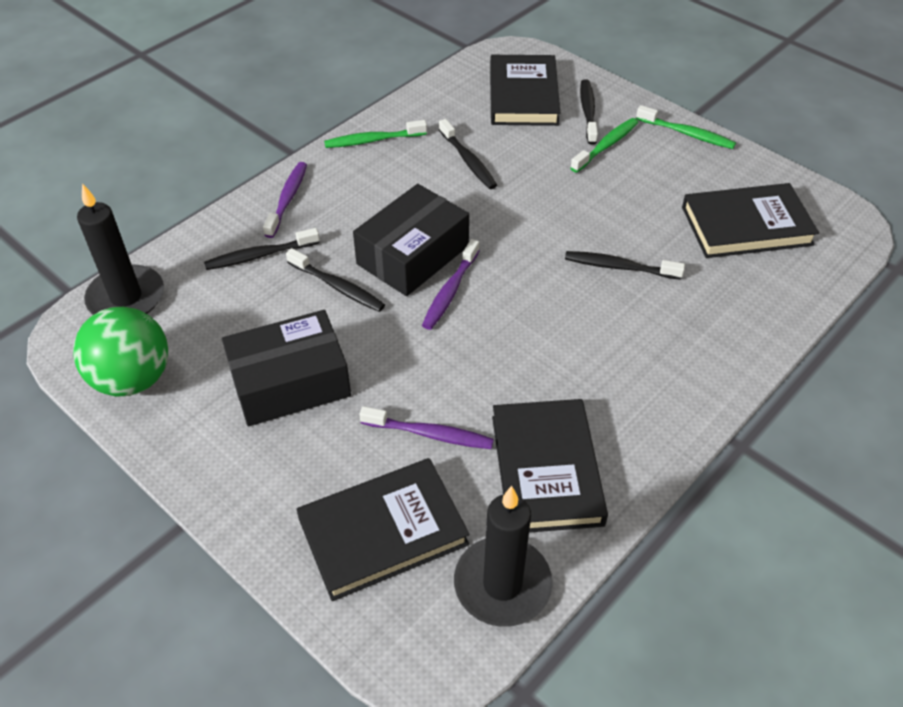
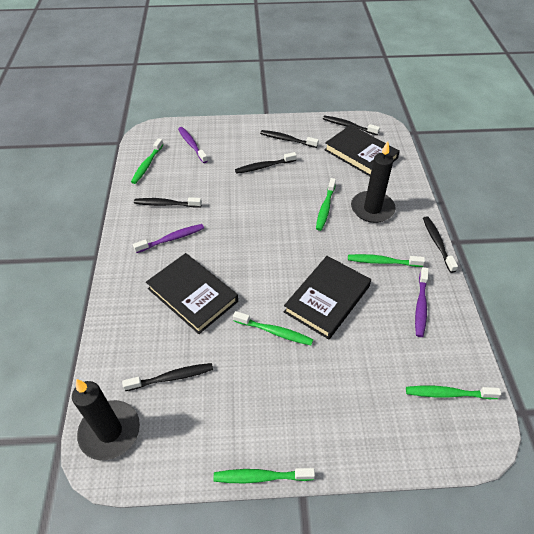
black book: 4 -> 3
black box: 2 -> 0
black toothbrush: 5 -> 6
green ball: 1 -> 0
green toothbrush: 3 -> 6

